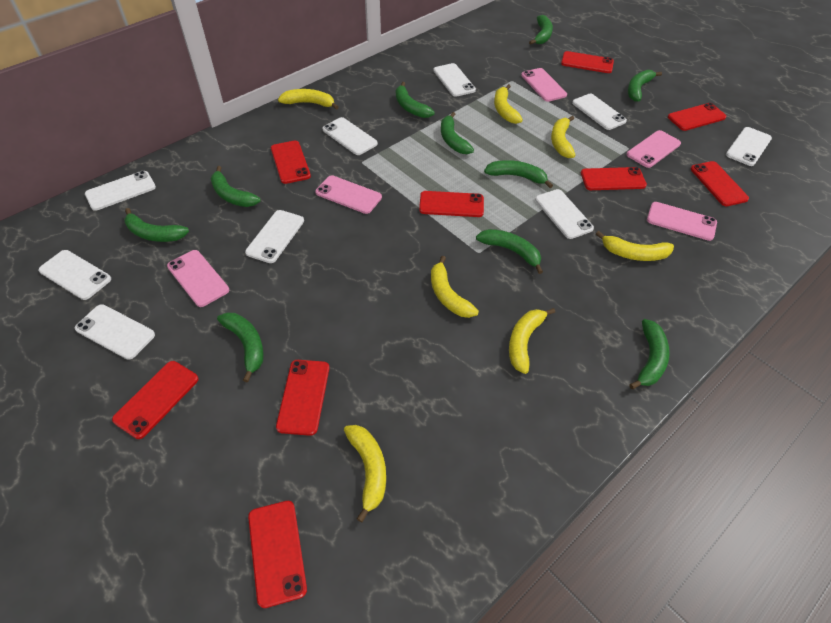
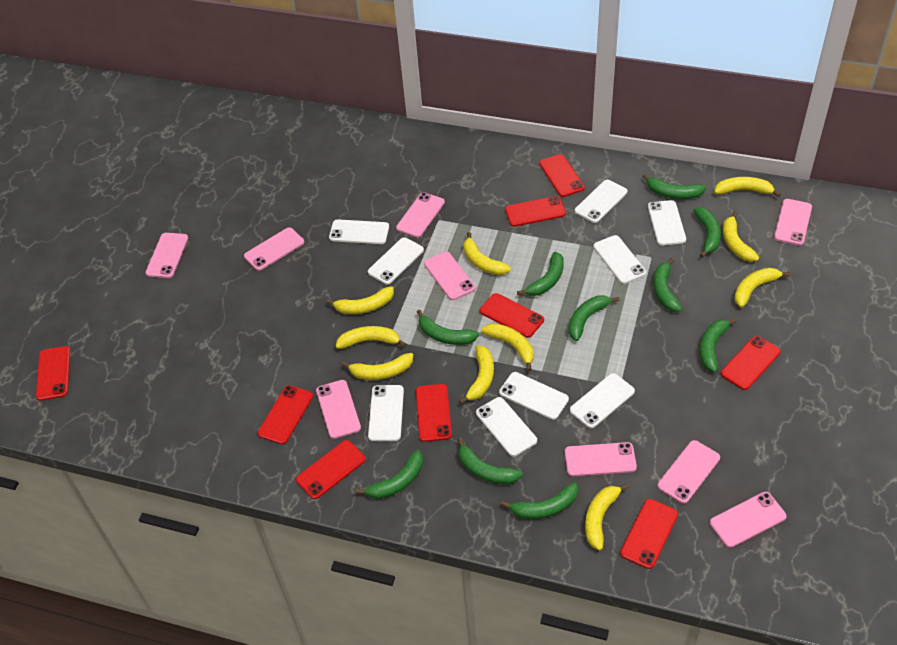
pink phone: 5 -> 9
yellow banana: 7 -> 10

